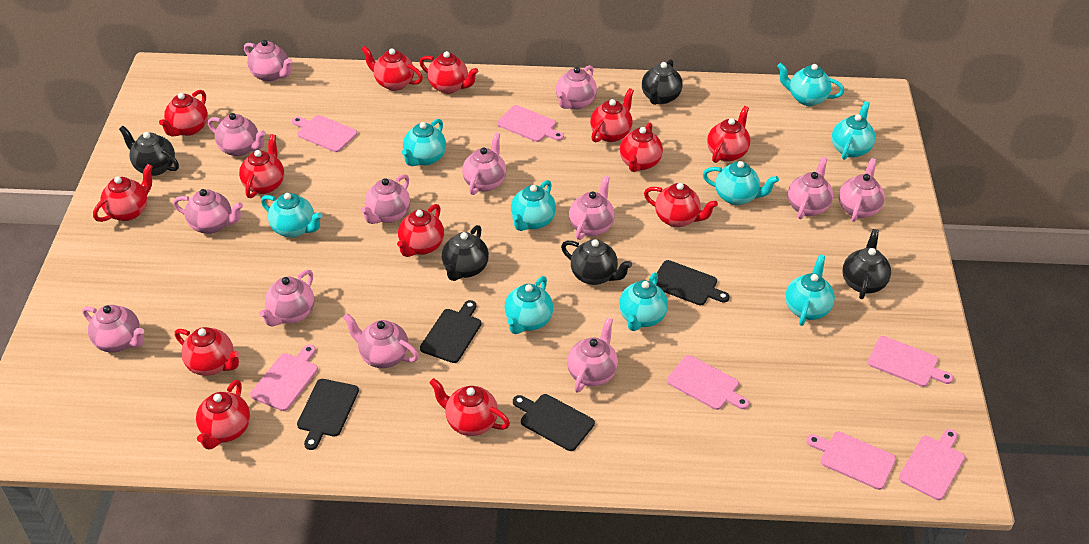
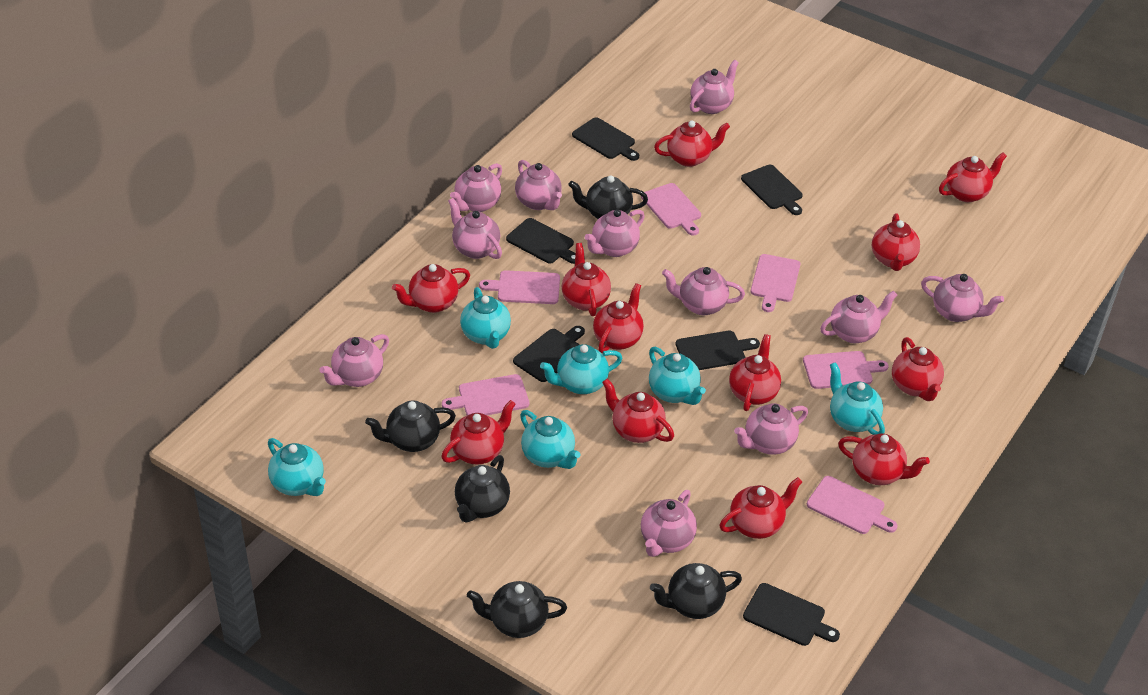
black cutting board: 4 -> 6
pink cutting board: 7 -> 6
pink teapot: 13 -> 11
red teapot: 13 -> 12
turquoise teapot: 9 -> 6

